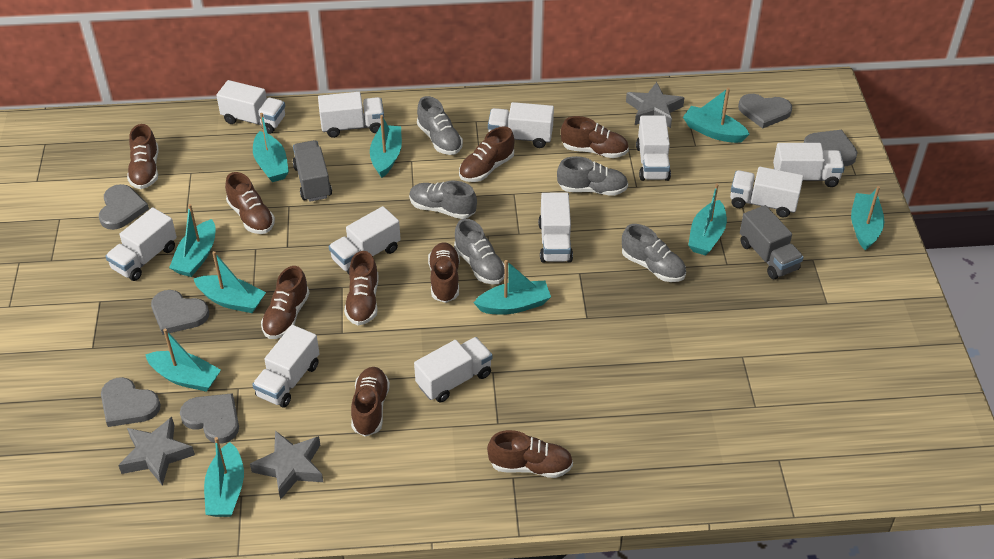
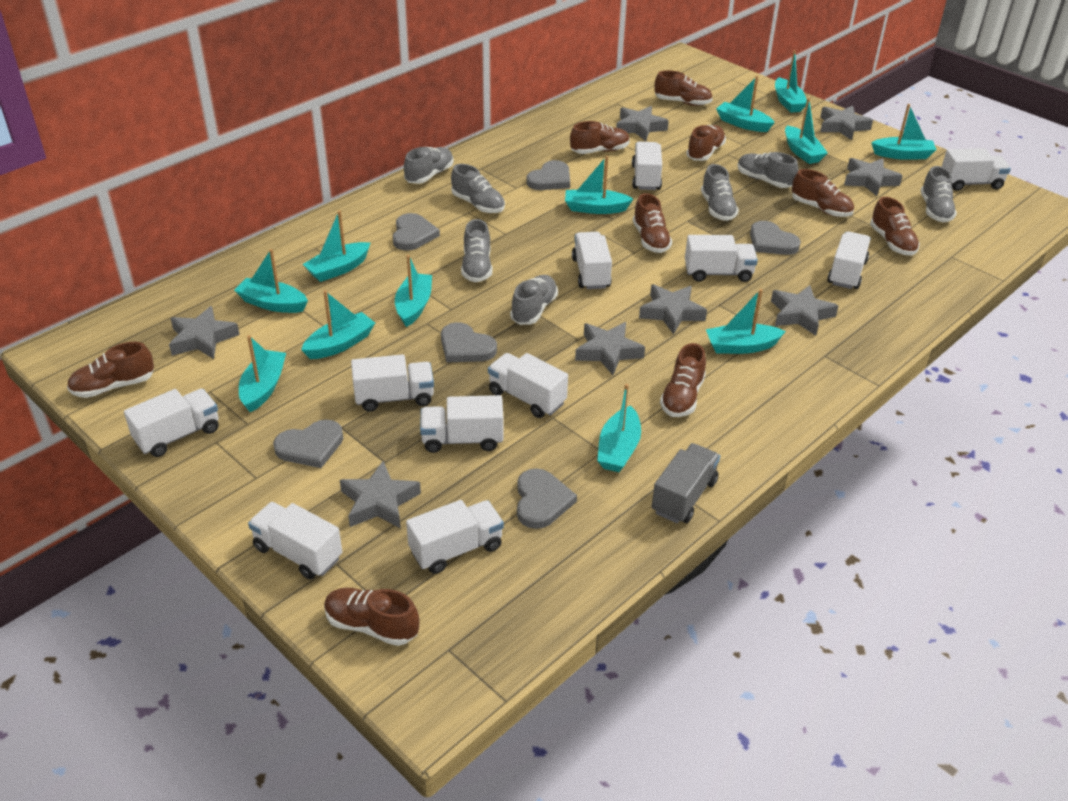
grey shoe: 5 -> 7
grey star: 3 -> 8
grey truck: 2 -> 1
turquoise boat: 10 -> 12

